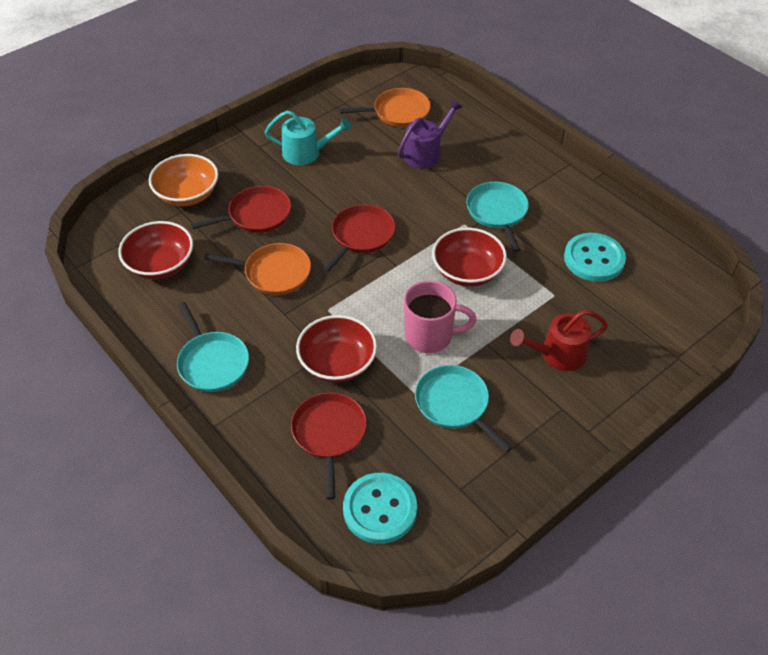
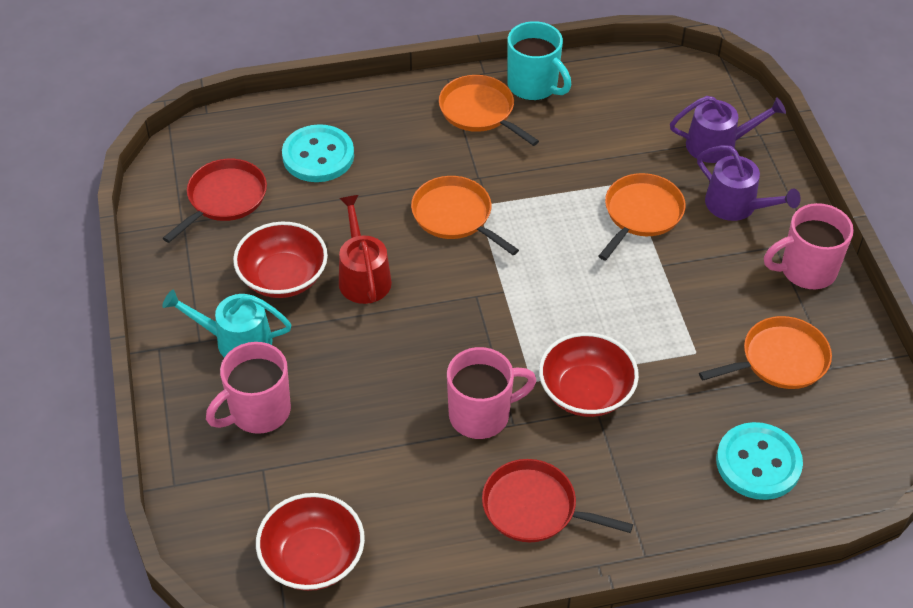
orange bowl: 1 -> 0
orange pan: 2 -> 4
pink mug: 1 -> 3
purple watering can: 1 -> 2
red pan: 3 -> 2
turquoise mug: 0 -> 1
turquoise pan: 3 -> 0

